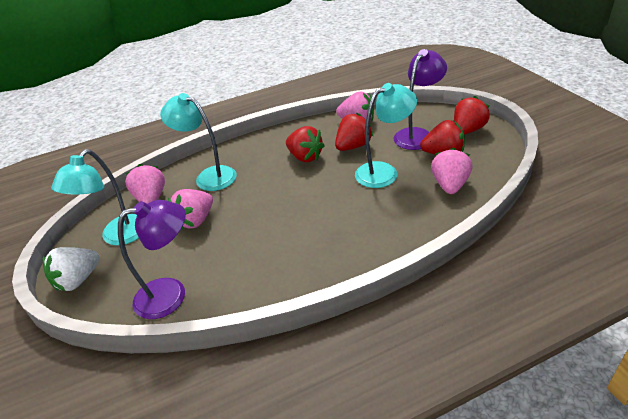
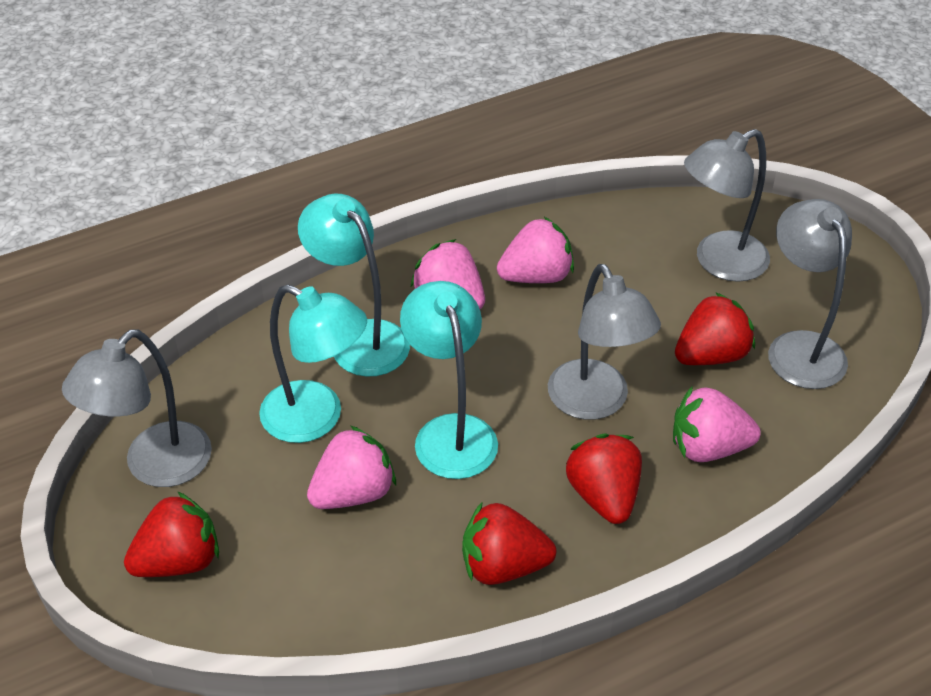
grey lamp: 0 -> 4
purple lamp: 2 -> 0
white strawberry: 1 -> 0

